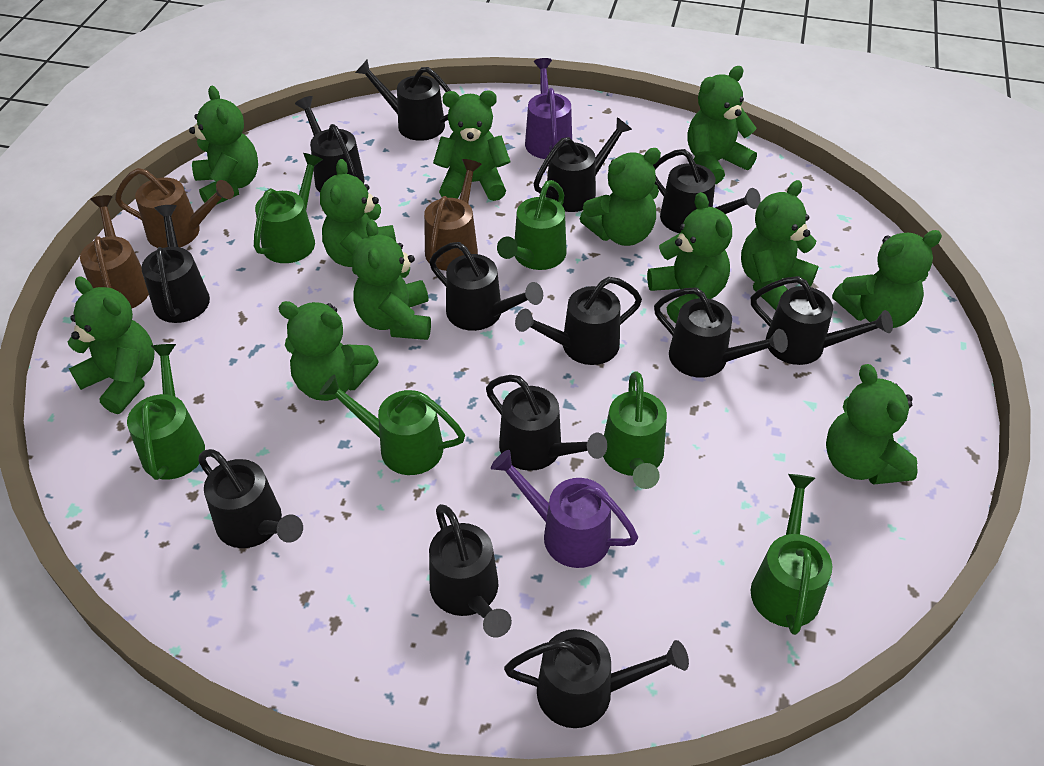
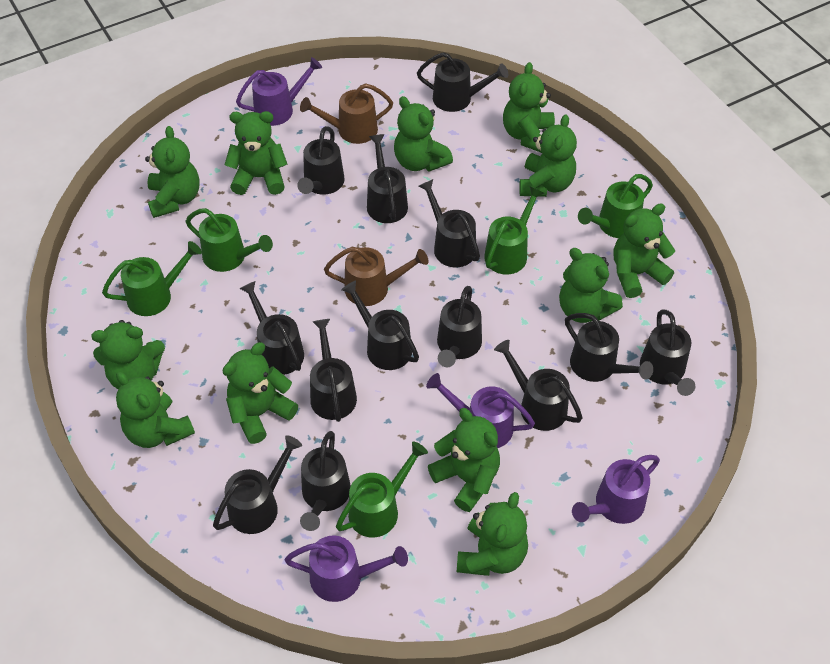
brown watering can: 3 -> 2
green watering can: 6 -> 5
purple watering can: 2 -> 4

